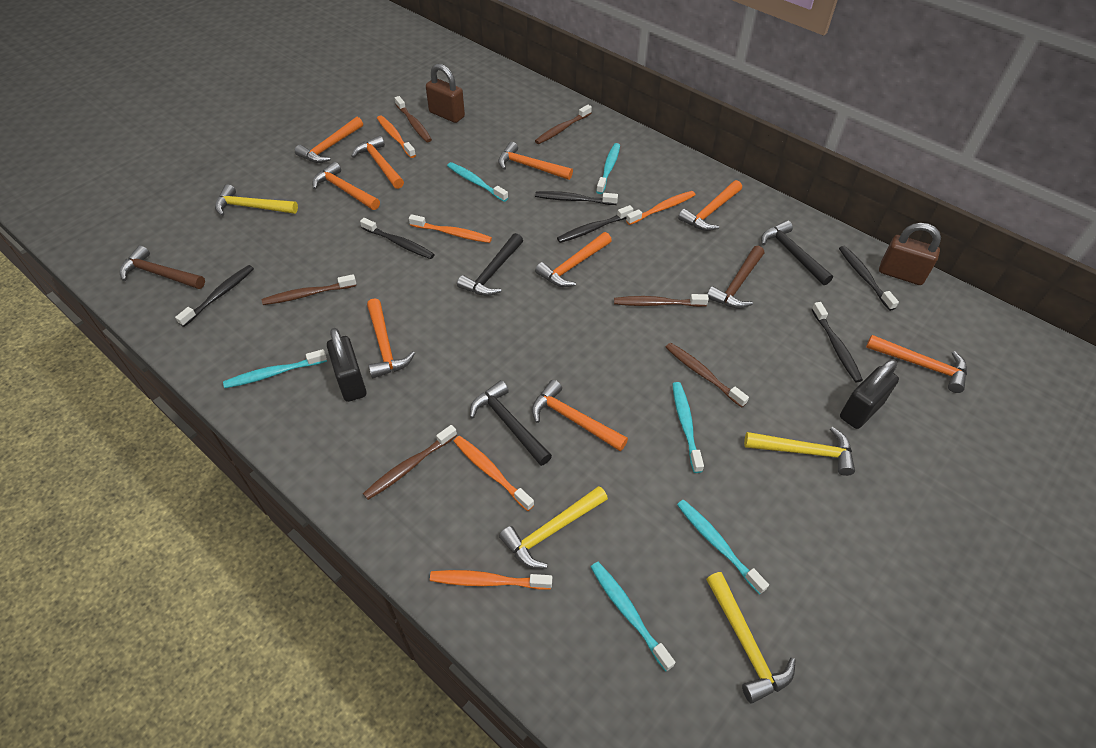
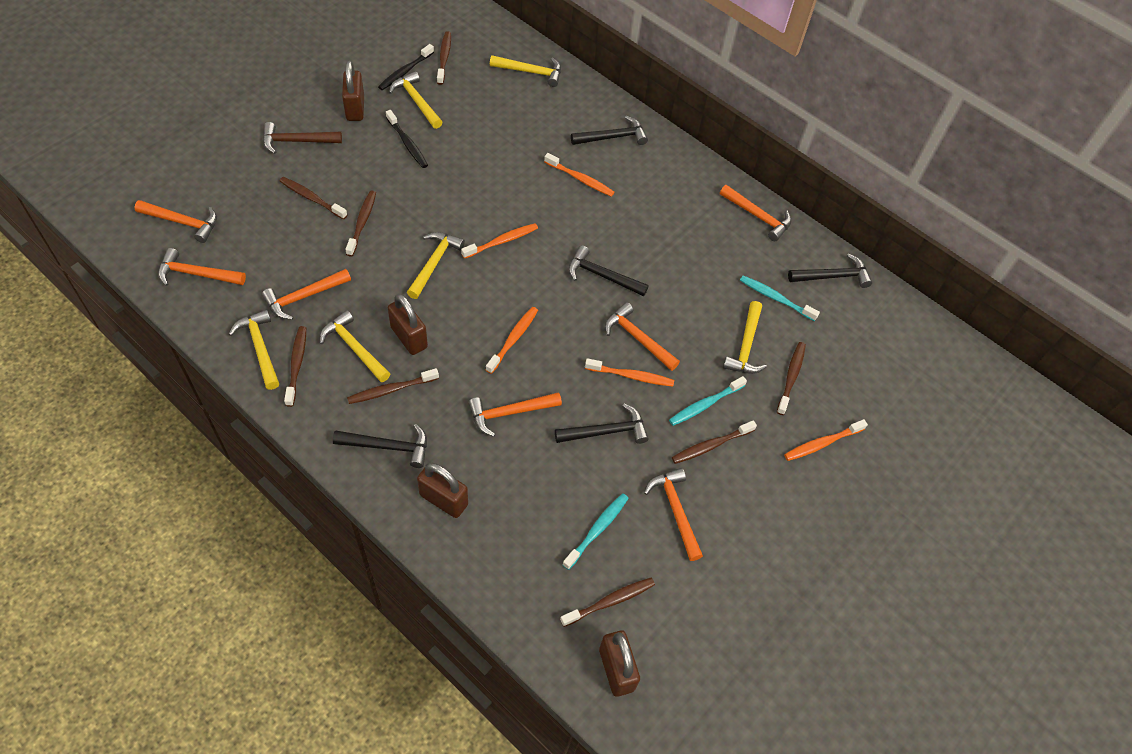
black hammer: 3 -> 5
black padlock: 2 -> 0
black toothbrush: 6 -> 2
brown hammer: 2 -> 1
brown padlock: 2 -> 4
brown toothbrush: 6 -> 8
orange hammer: 9 -> 7
turquoise toothbrush: 6 -> 3
yellow hammer: 4 -> 6

